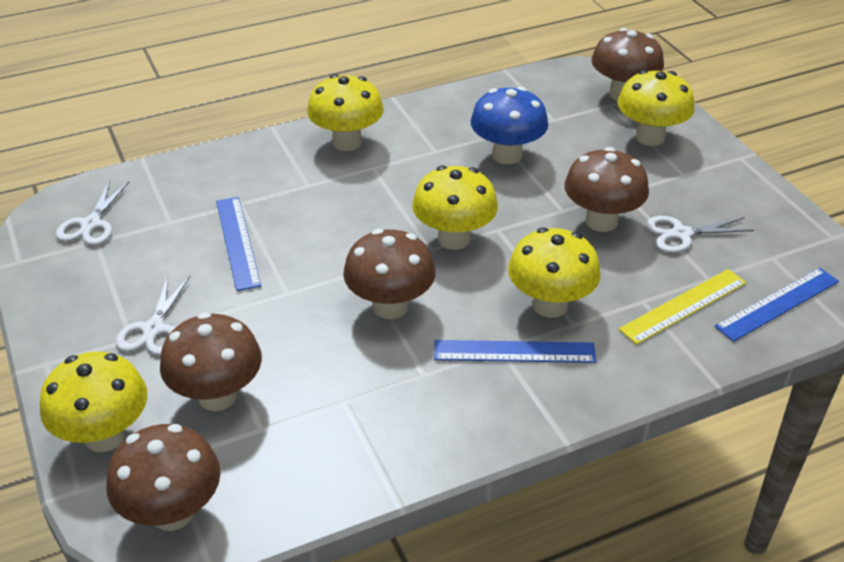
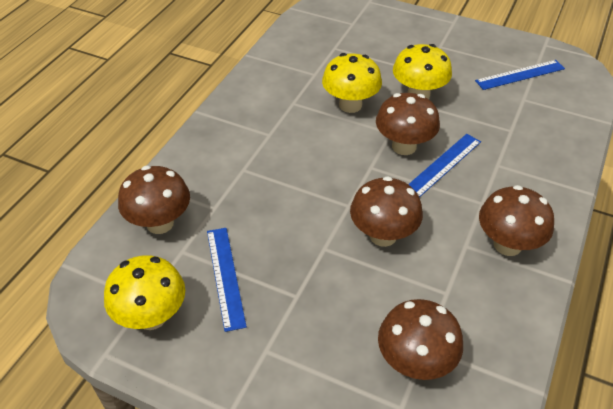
blue mushroom: 1 -> 0
white scissors: 3 -> 0
yellow mushroom: 5 -> 3
yellow ruler: 1 -> 0

